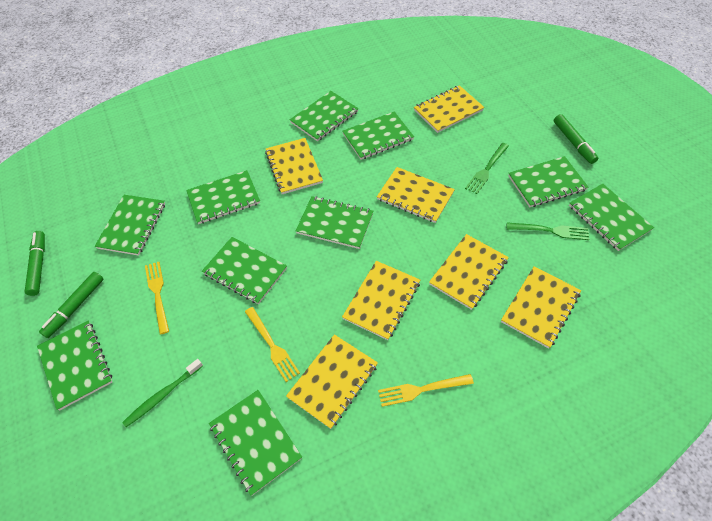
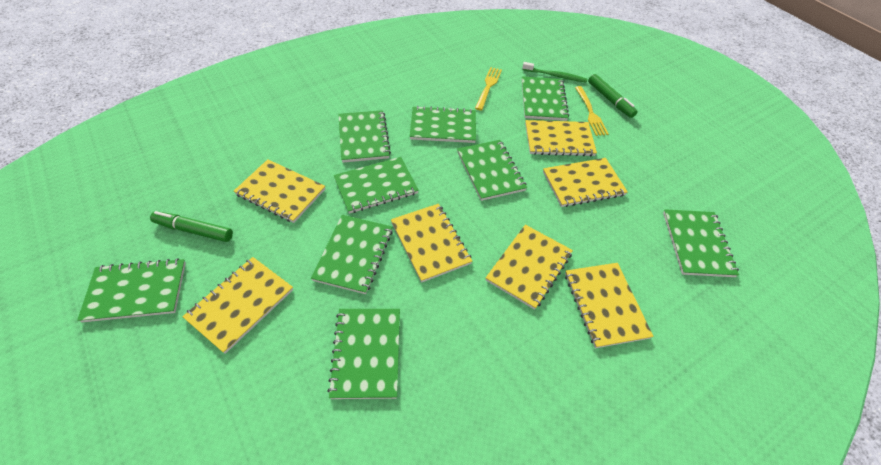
green fork: 2 -> 0
green marker: 3 -> 2
green notebook: 10 -> 9
yellow fork: 3 -> 2

